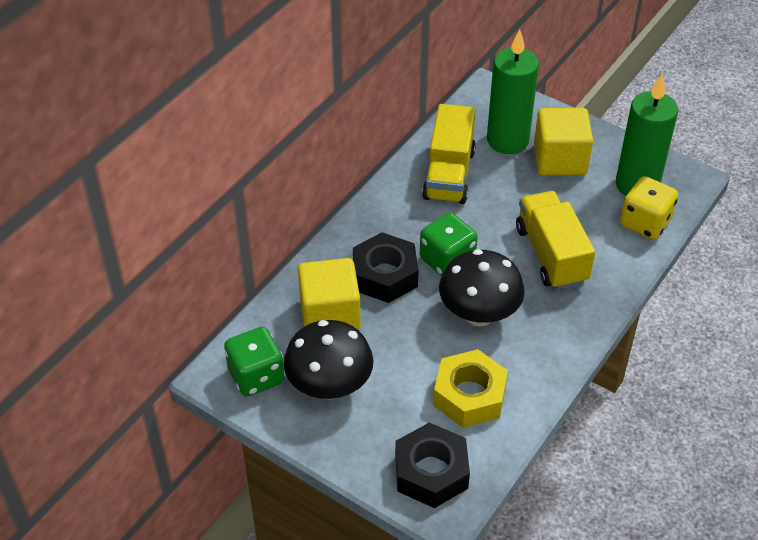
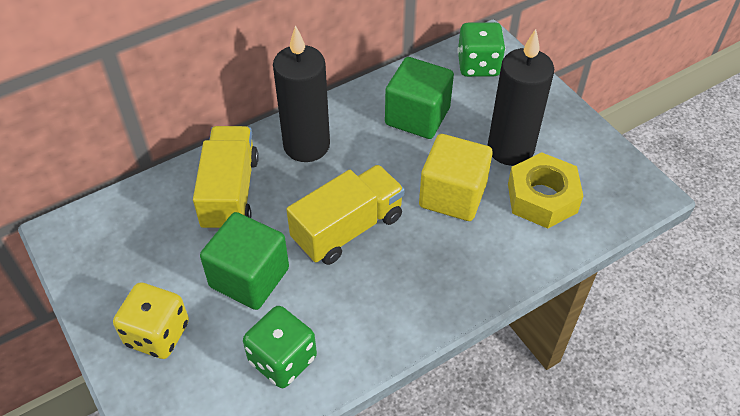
black candle: 0 -> 2
black mushroom: 2 -> 0
black nut: 2 -> 0
green candle: 2 -> 0
green cube: 0 -> 2
yellow cube: 2 -> 1

